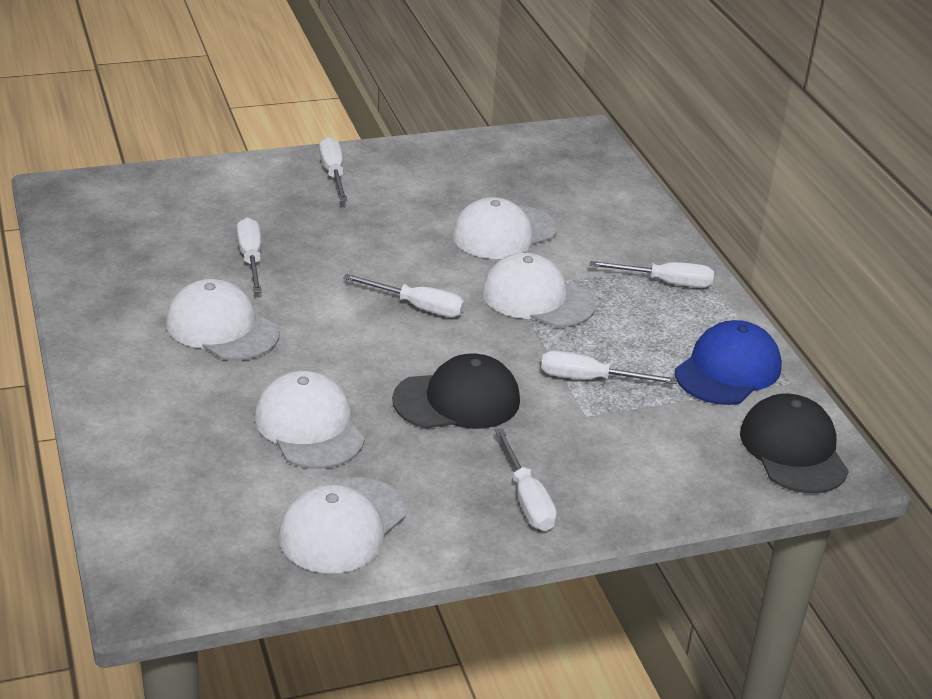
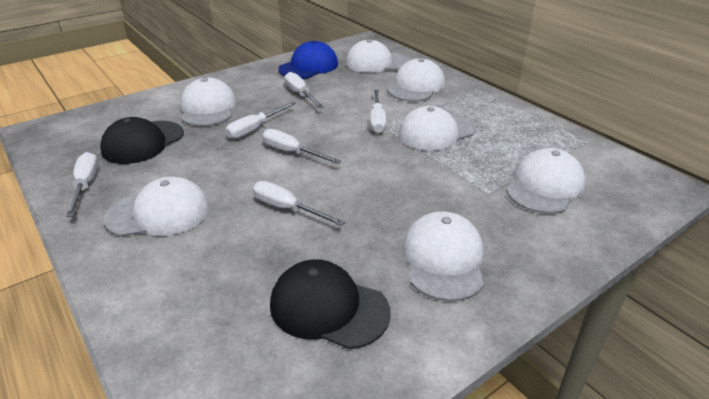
white cap: 5 -> 7

